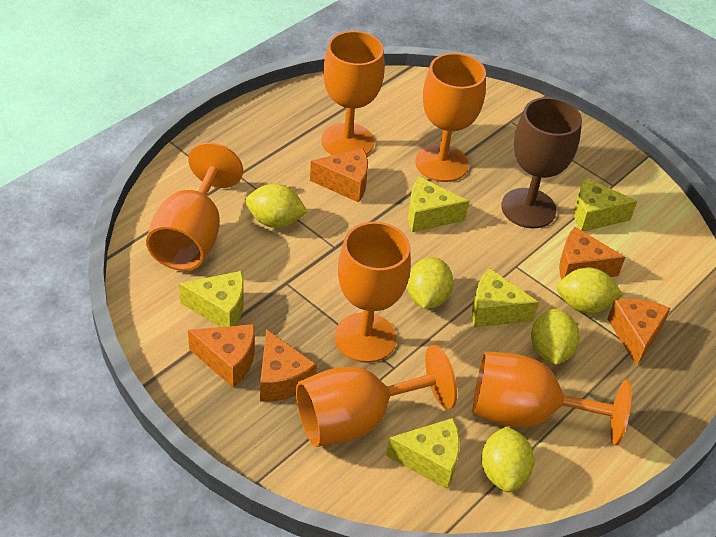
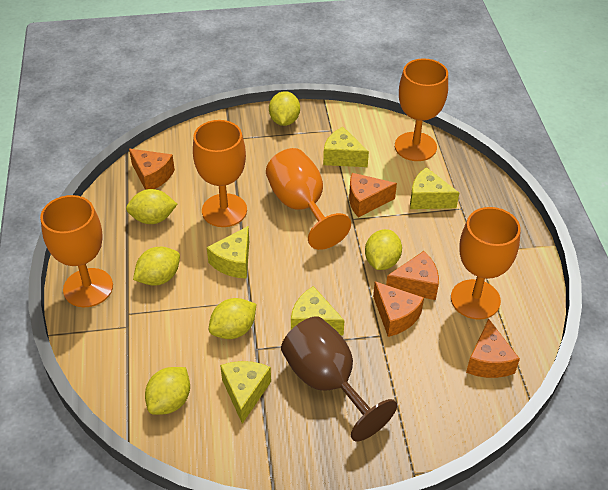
orange goblet: 6 -> 5
yellow lemon: 5 -> 6

